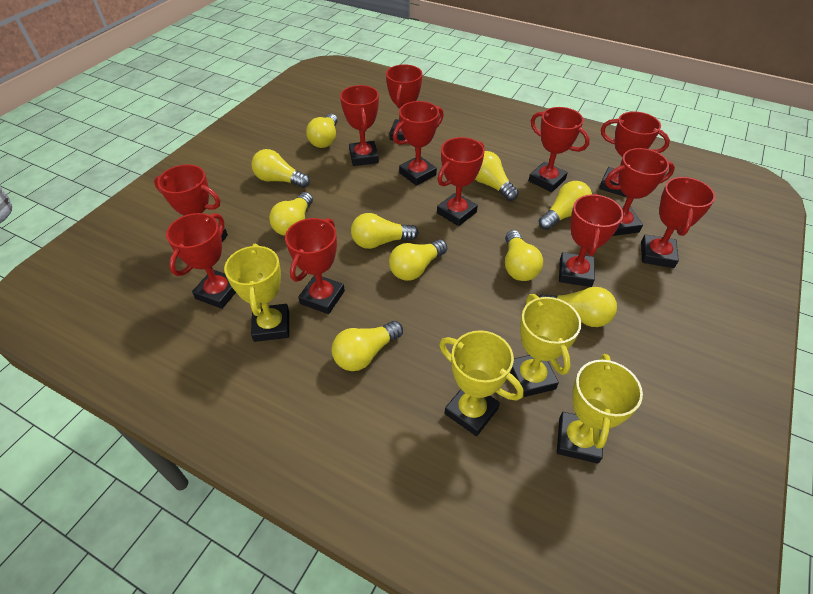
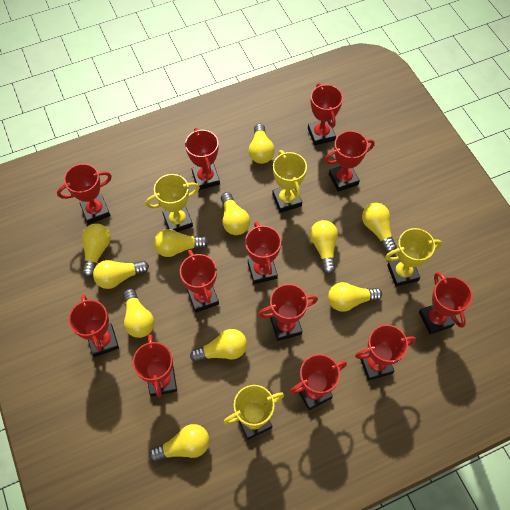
yellow light bulb: 10 -> 11

